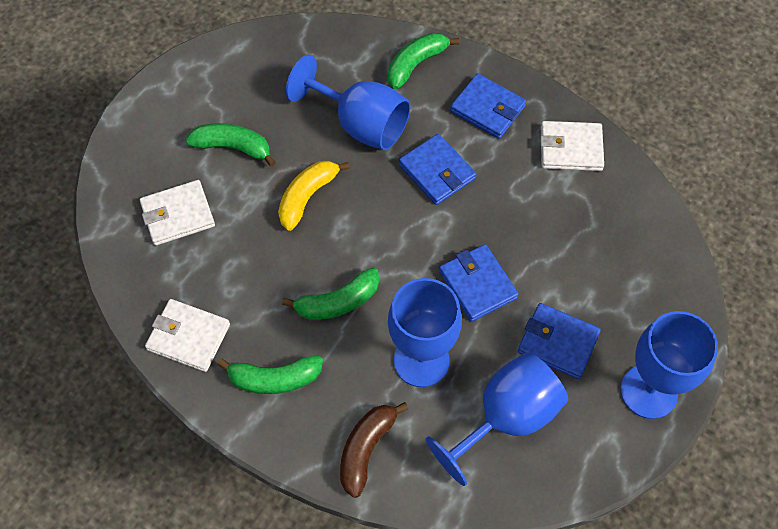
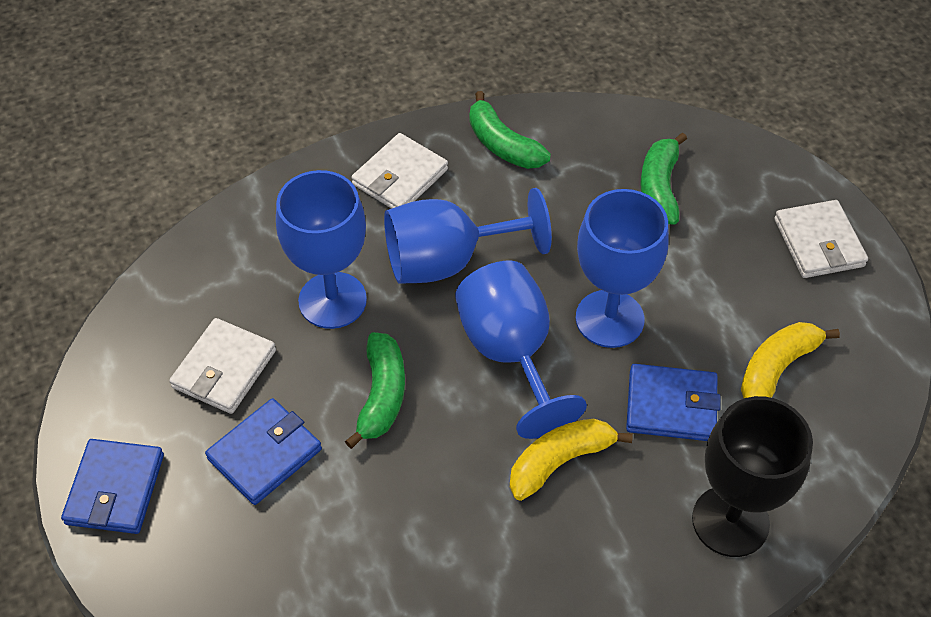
black goblet: 0 -> 1
blue wallet: 4 -> 3
brown banana: 1 -> 0
green banana: 4 -> 3
yellow banana: 1 -> 2

